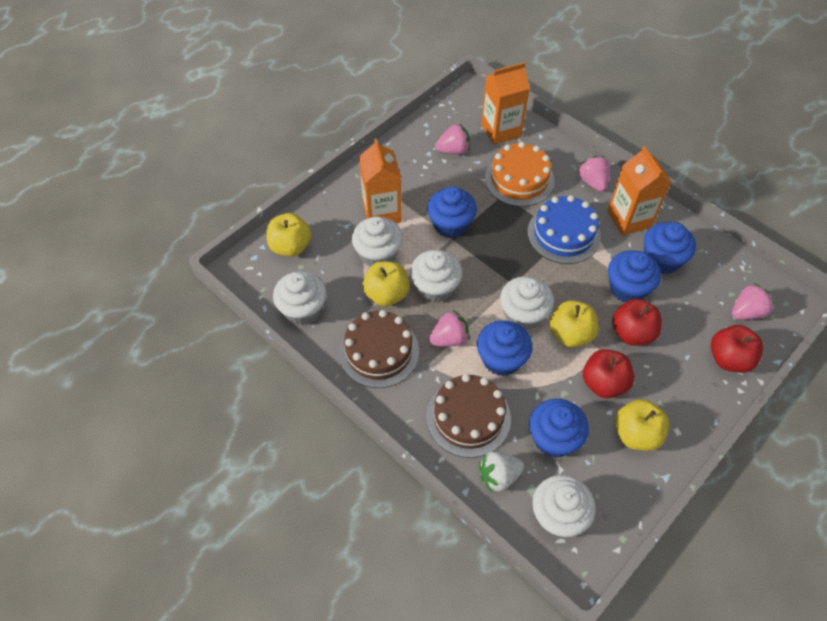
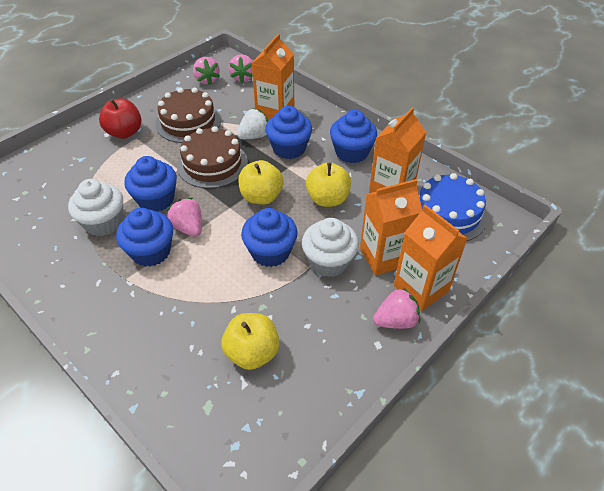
orange cake: 1 -> 0
orange carton: 3 -> 4
red apple: 3 -> 1
white cupcake: 5 -> 2
yellow apple: 4 -> 3

